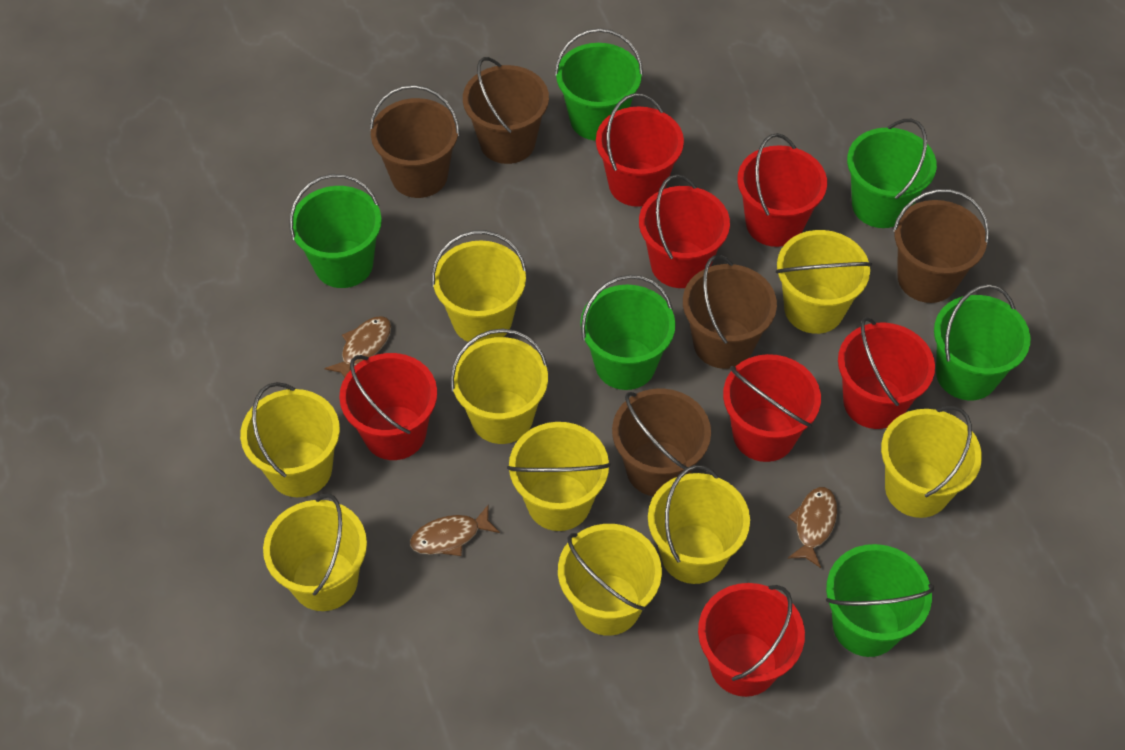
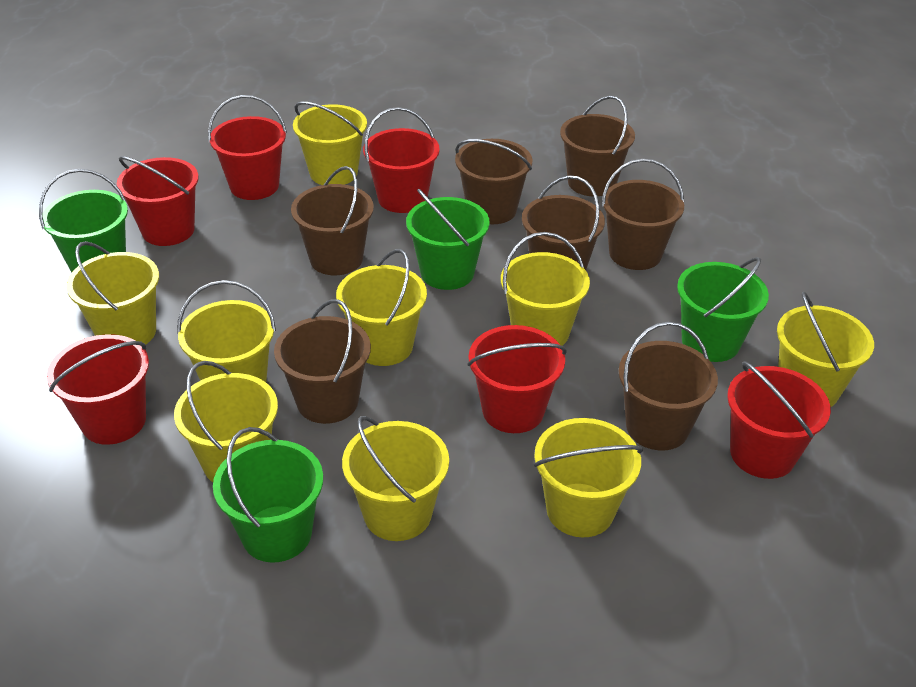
brown bucket: 5 -> 7
brown fish: 3 -> 0
green bucket: 6 -> 4
red bucket: 7 -> 6

